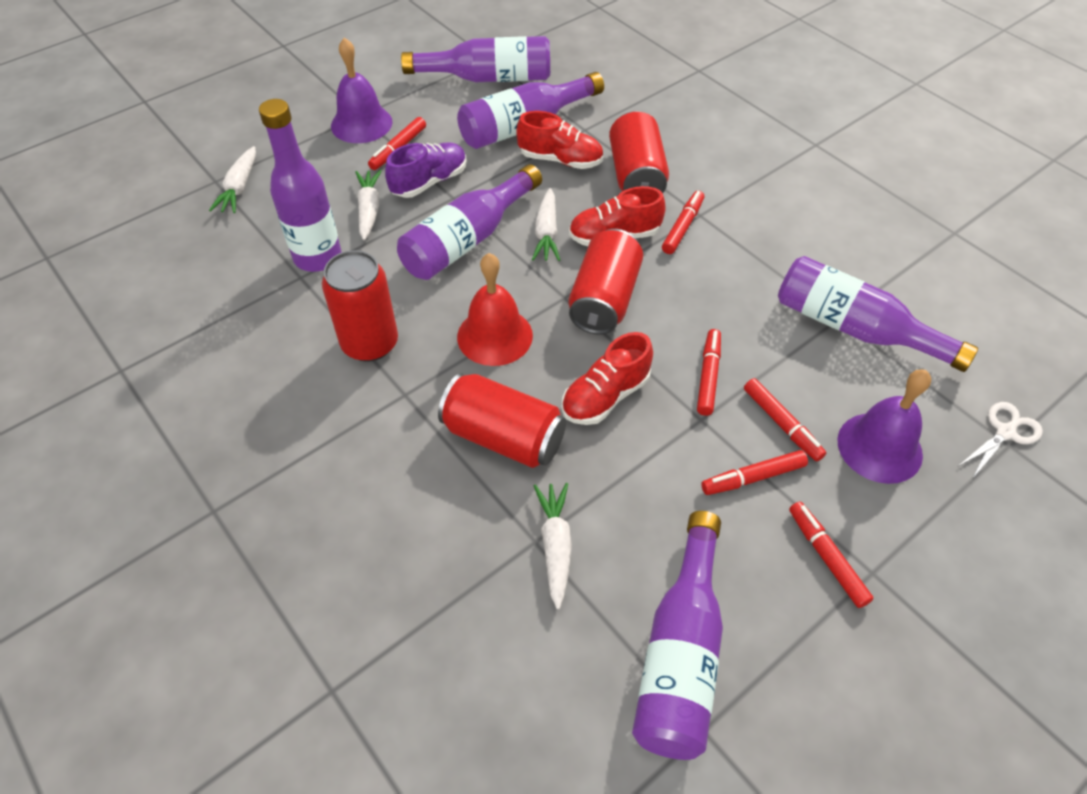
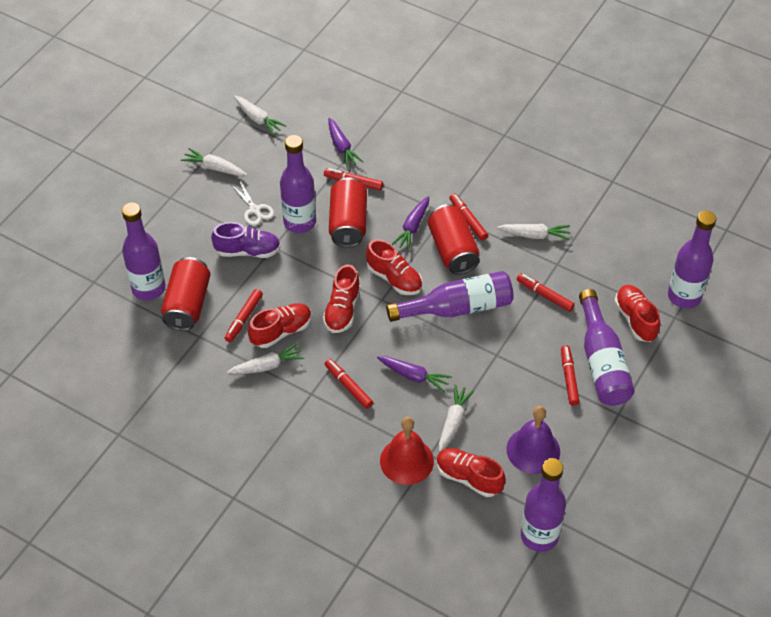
purple bell: 2 -> 1
purple carrot: 0 -> 3
red can: 4 -> 3
red shoe: 3 -> 5
white carrot: 4 -> 5

